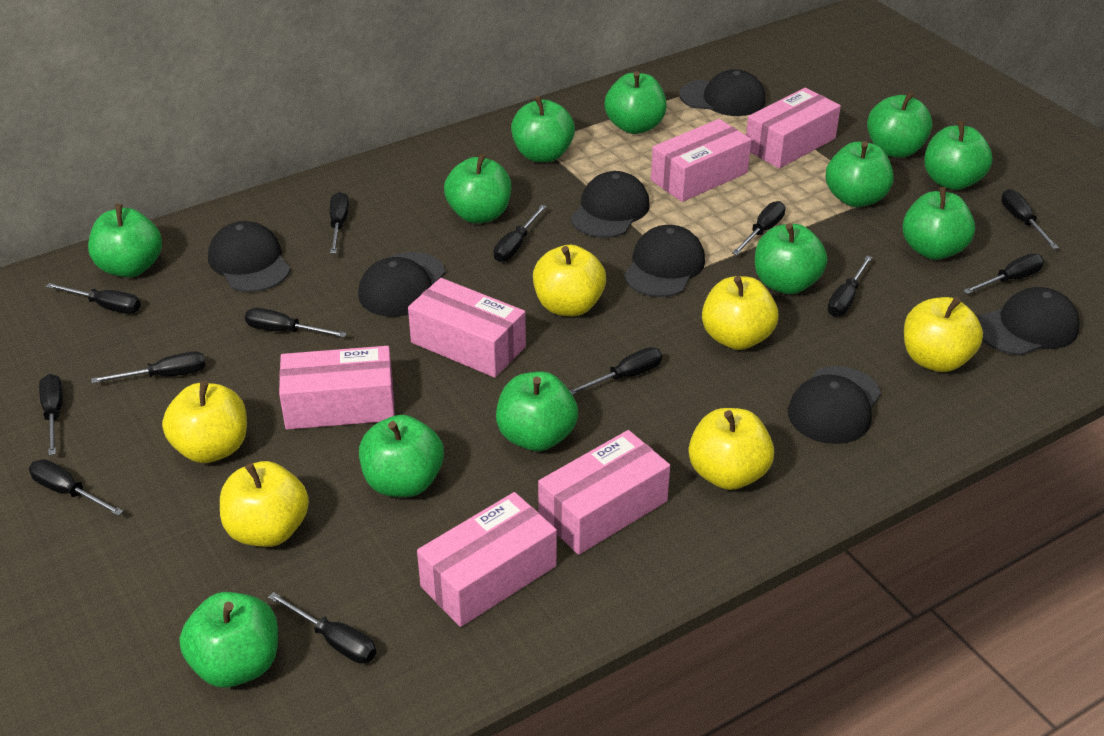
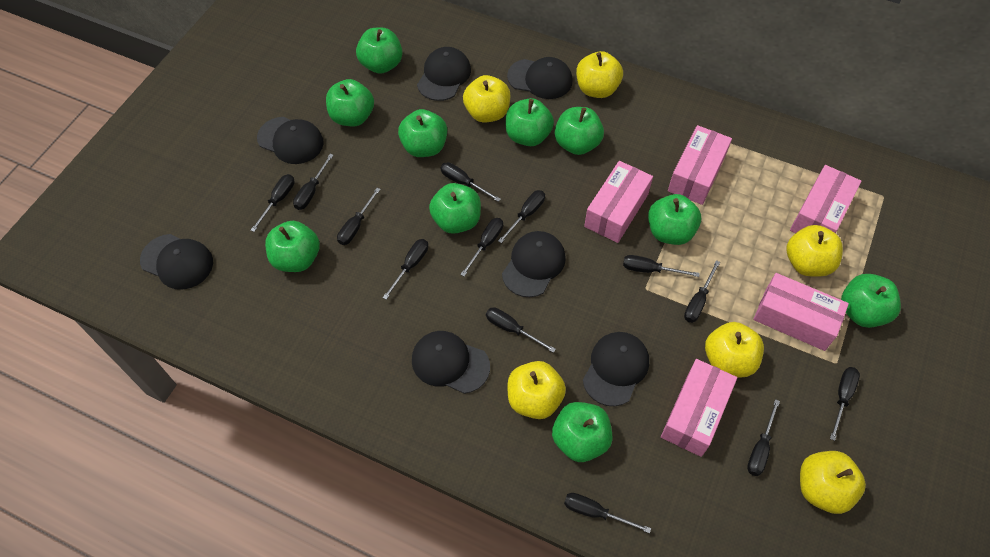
green apple: 12 -> 10
pink box: 6 -> 5

